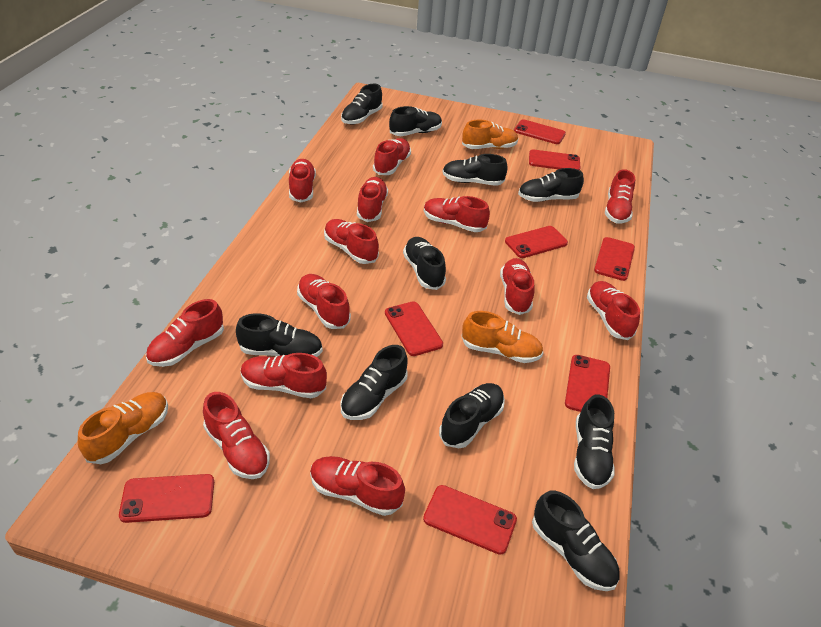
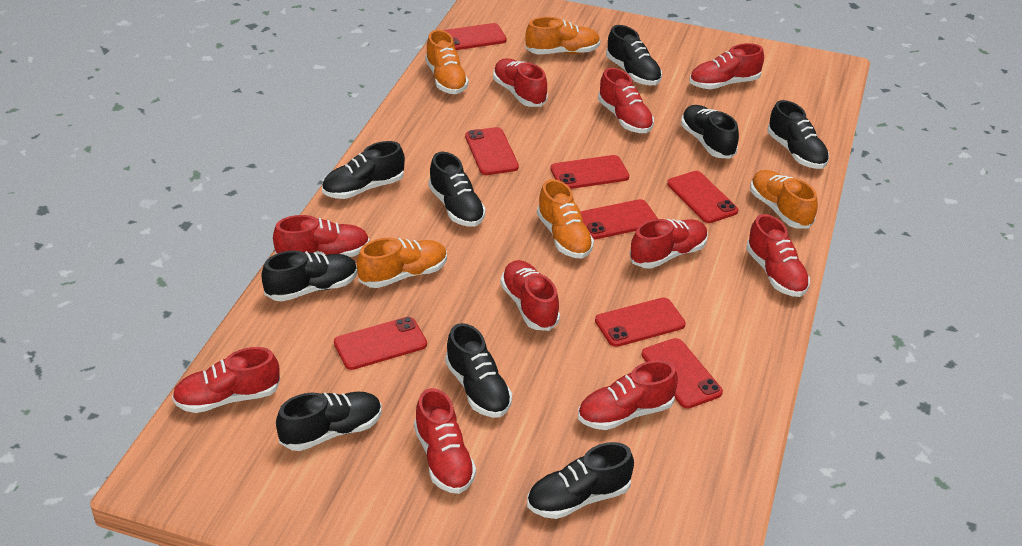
black shoe: 10 -> 9
orange shoe: 3 -> 5
red shoe: 13 -> 10

